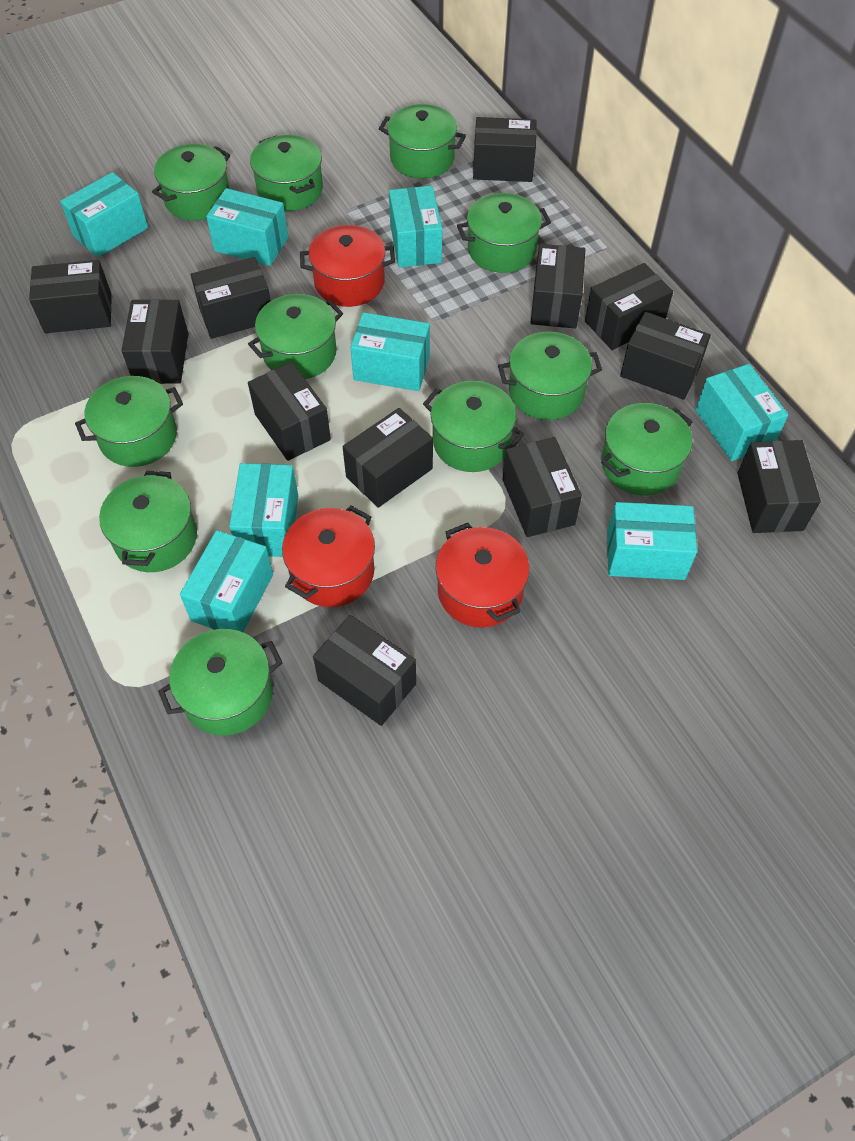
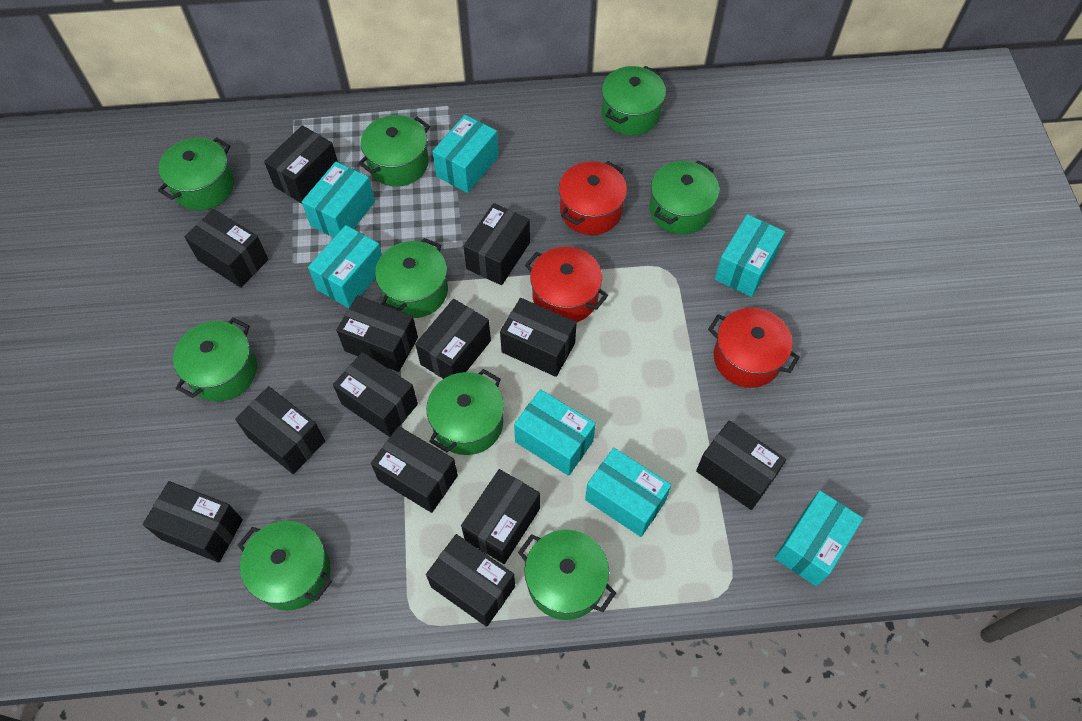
black box: 12 -> 13
green pot: 11 -> 9
turquoise box: 8 -> 7

